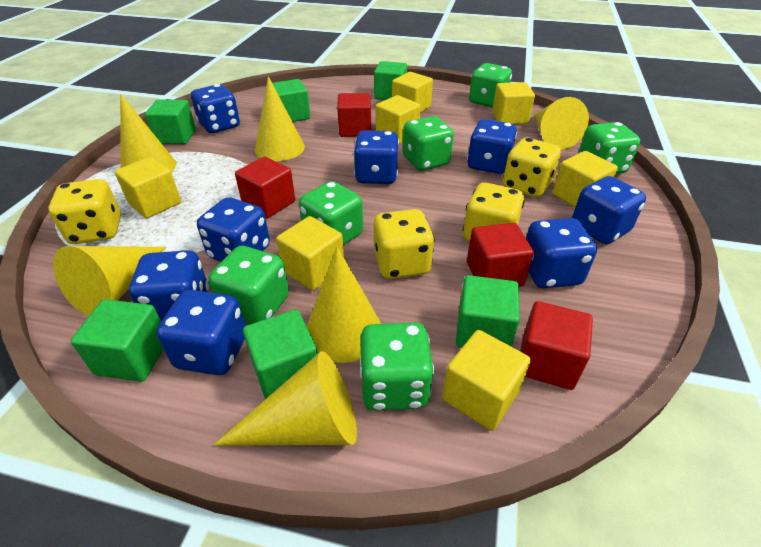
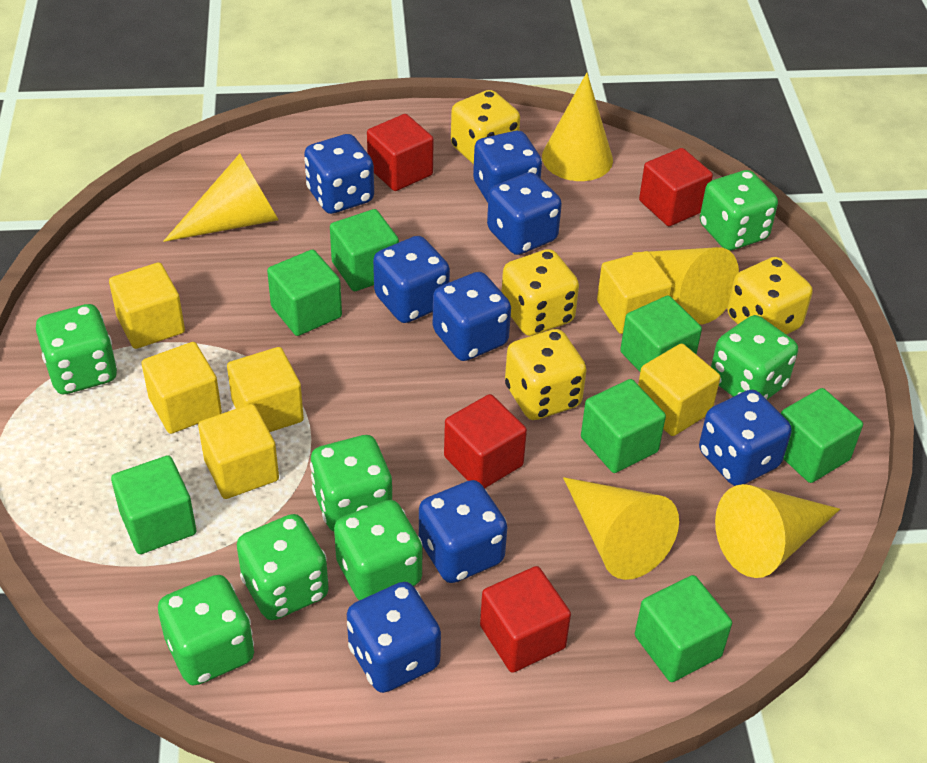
green cube: 6 -> 7
green dice: 6 -> 7
yellow cone: 6 -> 5
yellow cube: 7 -> 6

